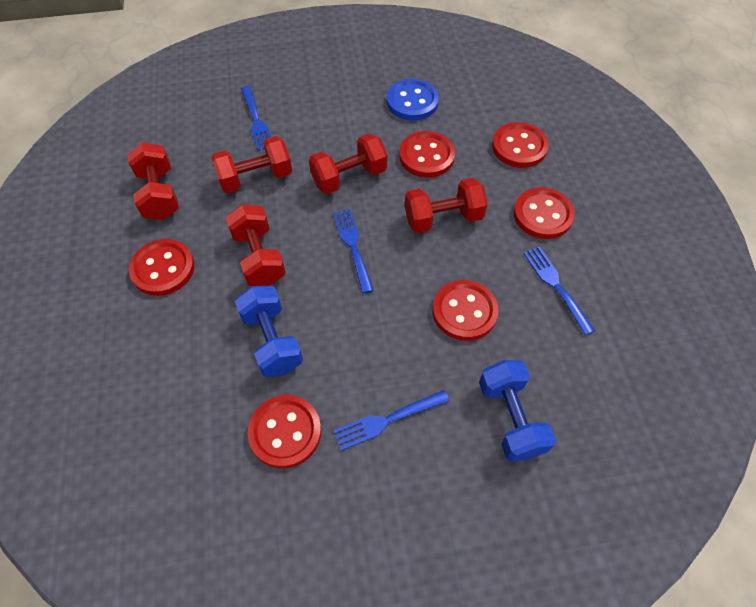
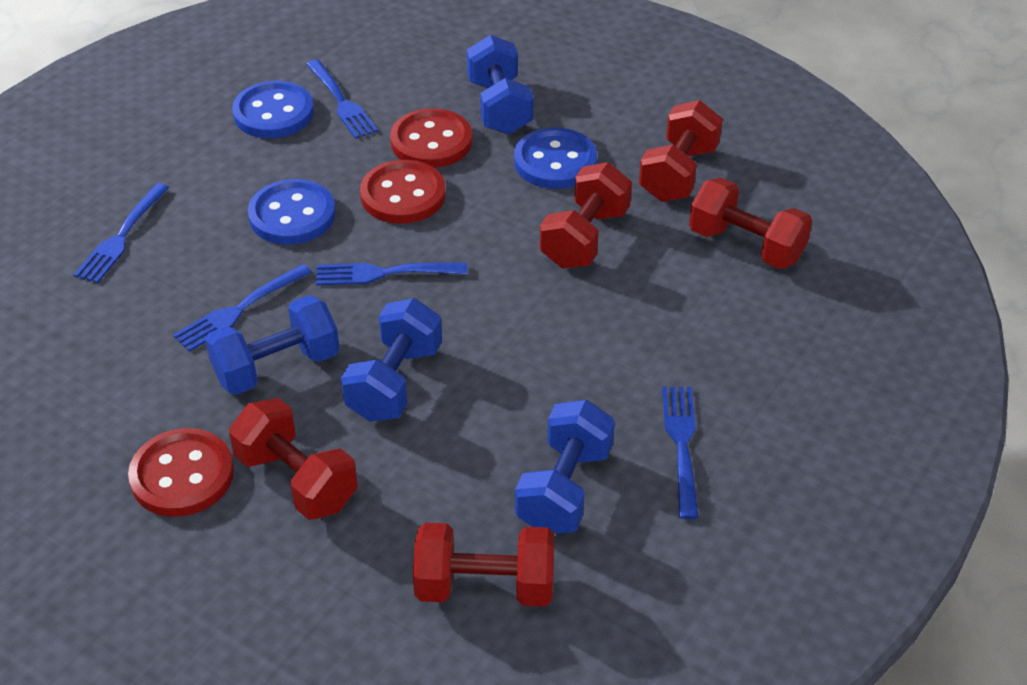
blue button: 1 -> 3
blue dumbbell: 2 -> 4
blue fork: 4 -> 5
red button: 6 -> 3

